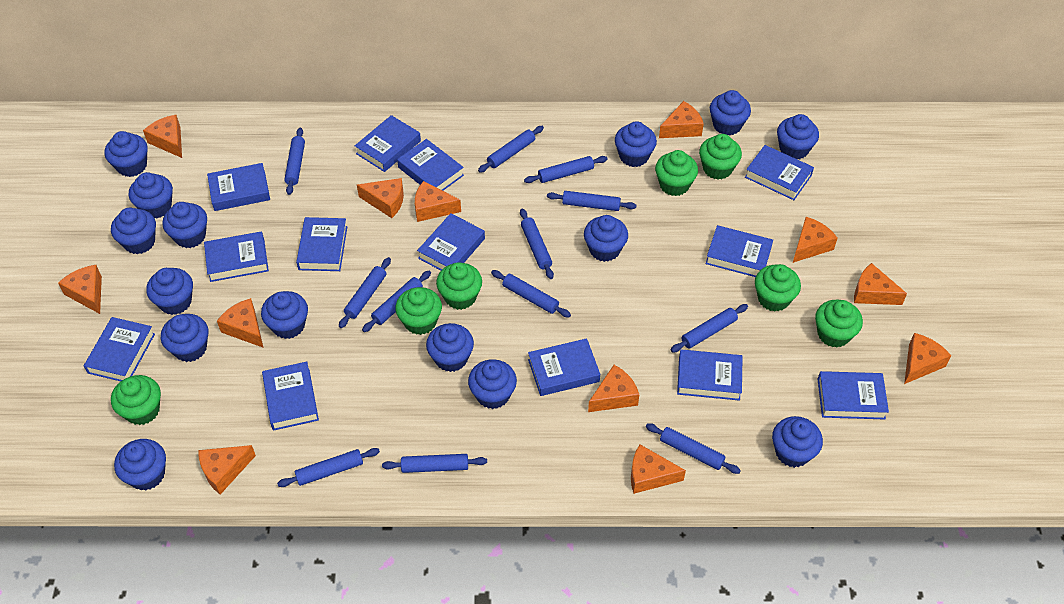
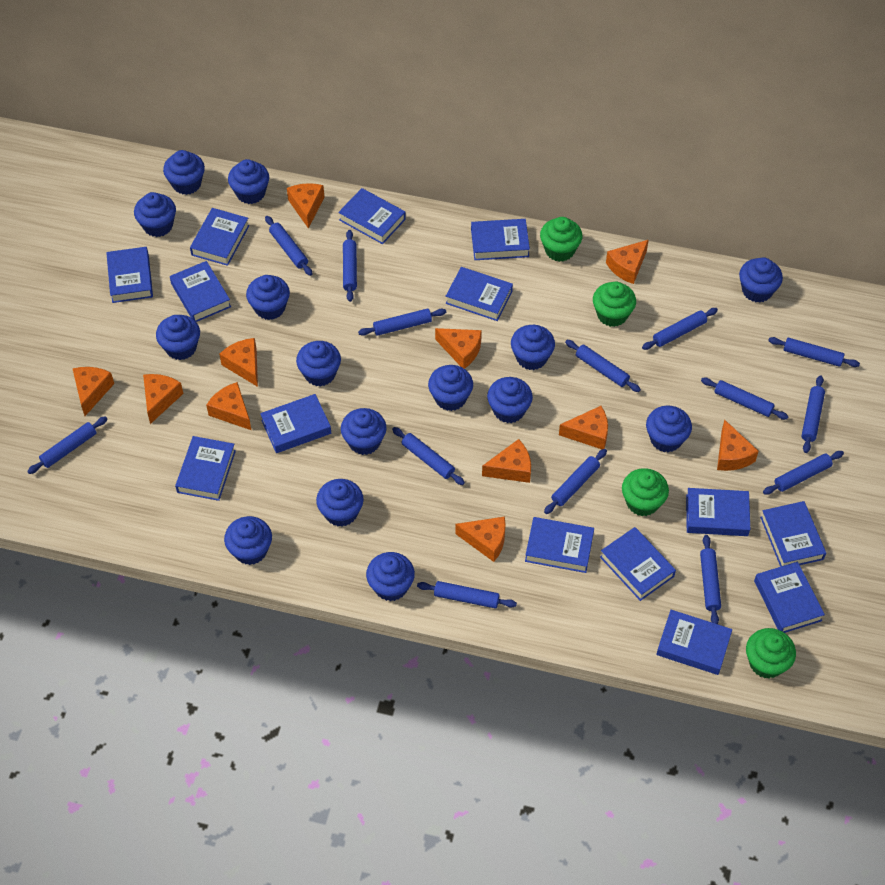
blue book: 13 -> 14
blue rolling pin: 12 -> 14
green cupcake: 7 -> 4
orange cheese: 12 -> 11

